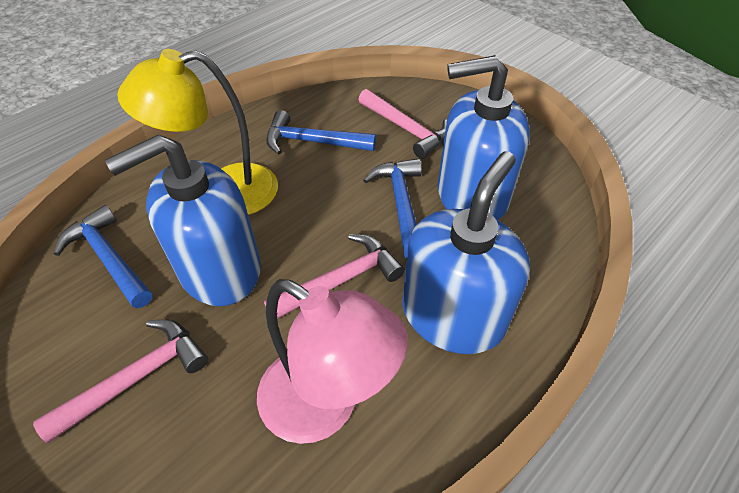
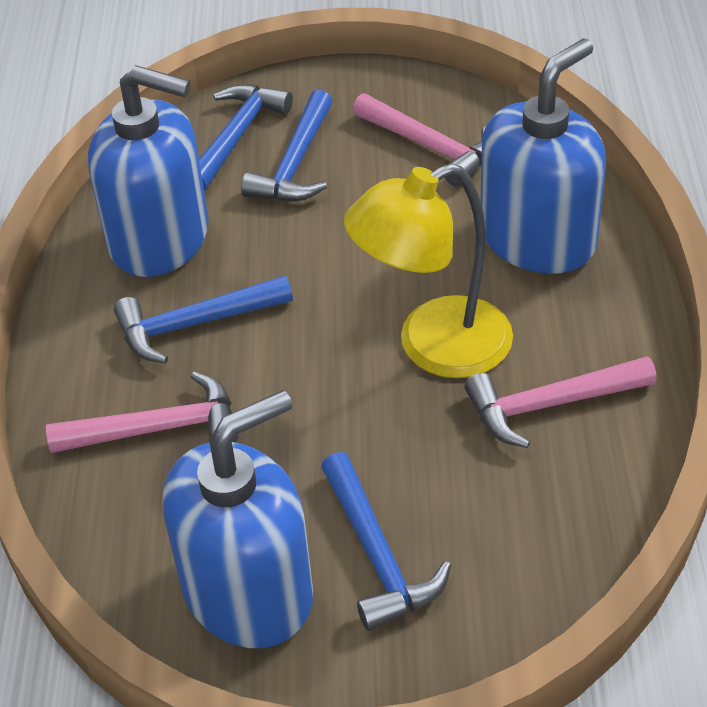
blue hammer: 3 -> 4
pink lamp: 1 -> 0

